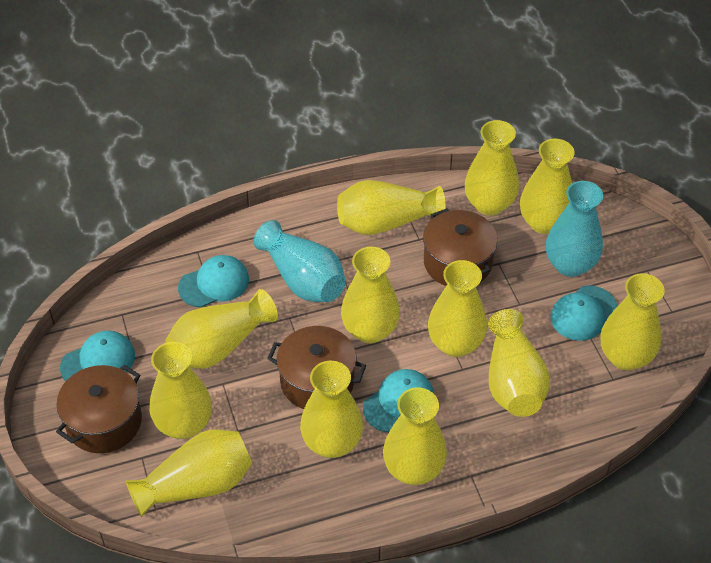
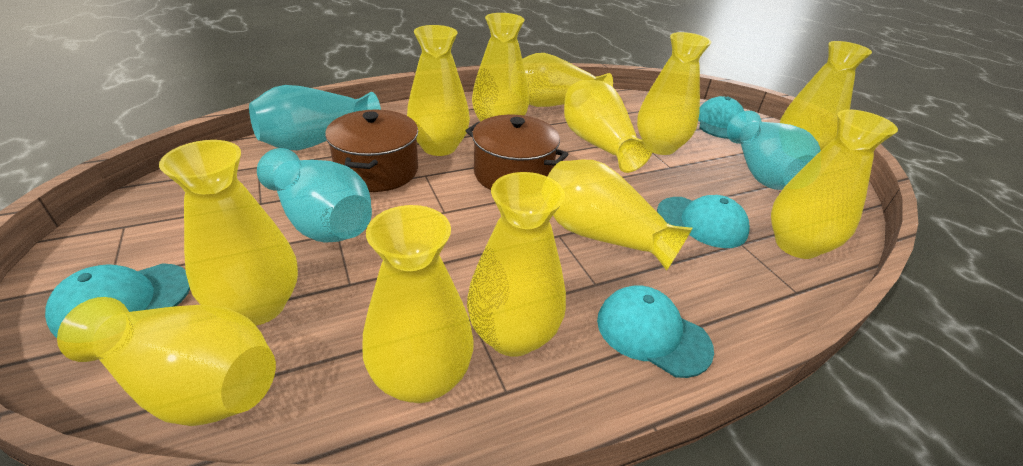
brown pot: 3 -> 2
turquoise vase: 2 -> 3

